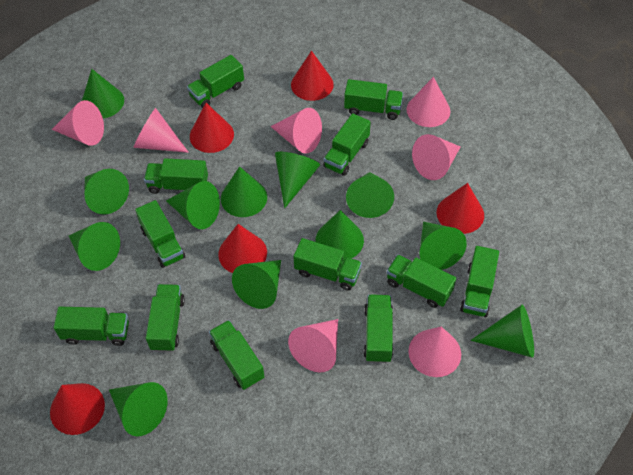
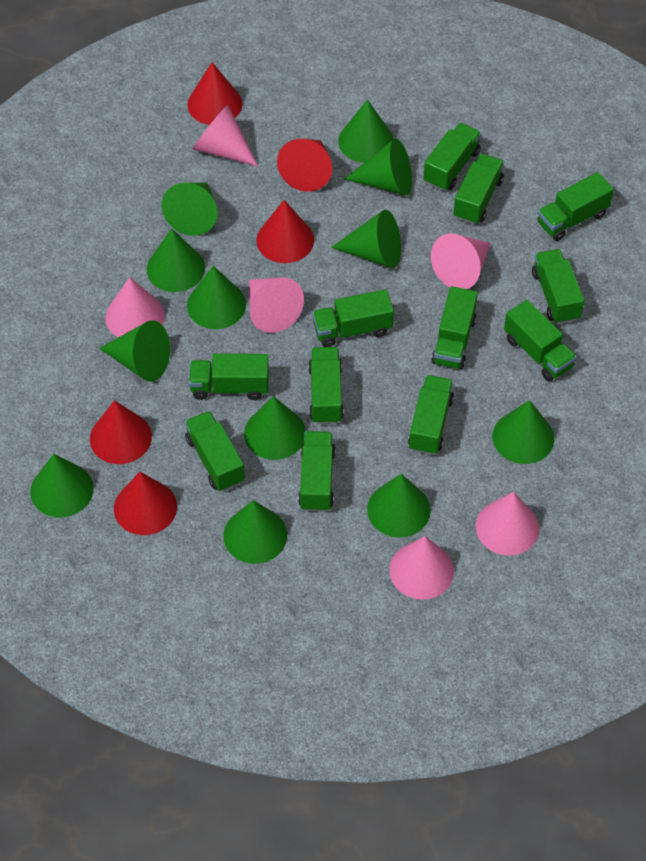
pink cone: 7 -> 6

